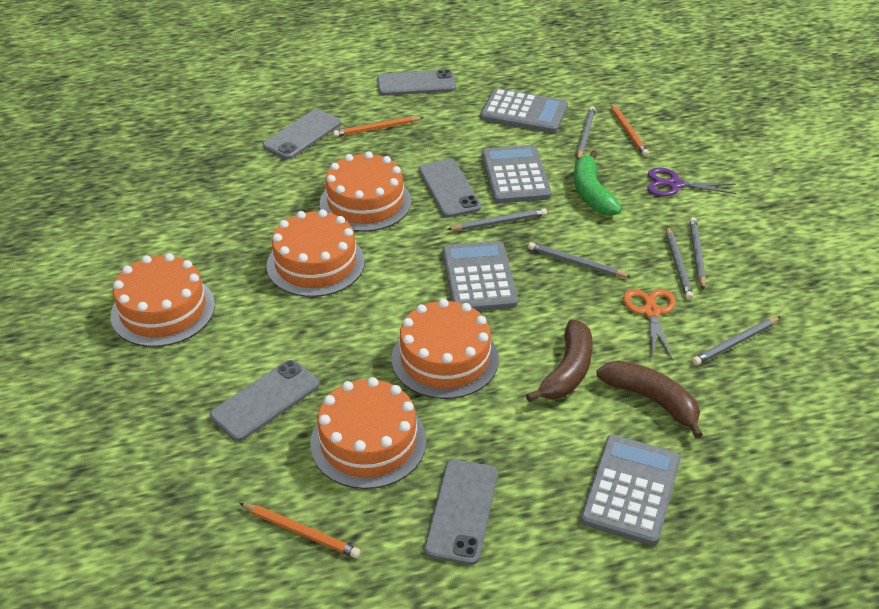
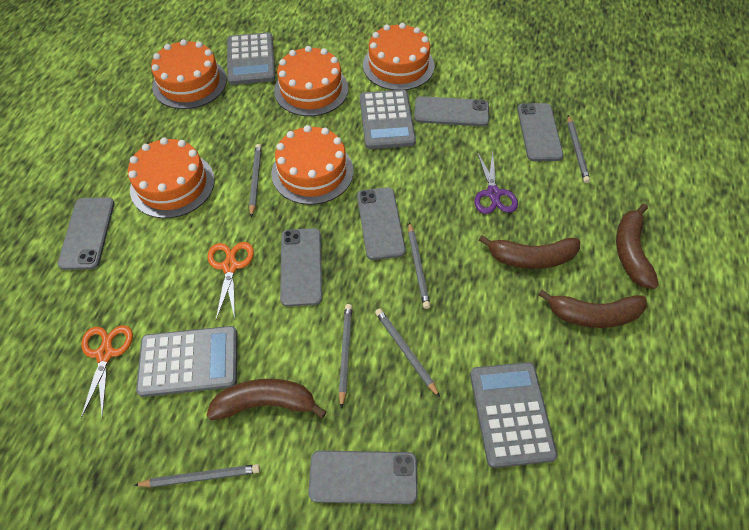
brown banana: 2 -> 4
green banana: 1 -> 0
grey phone: 5 -> 6
orange pencil: 3 -> 0
orange scissors: 1 -> 2

